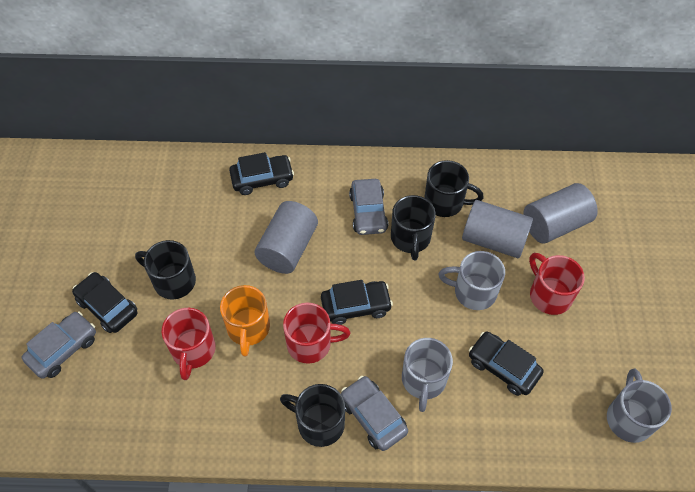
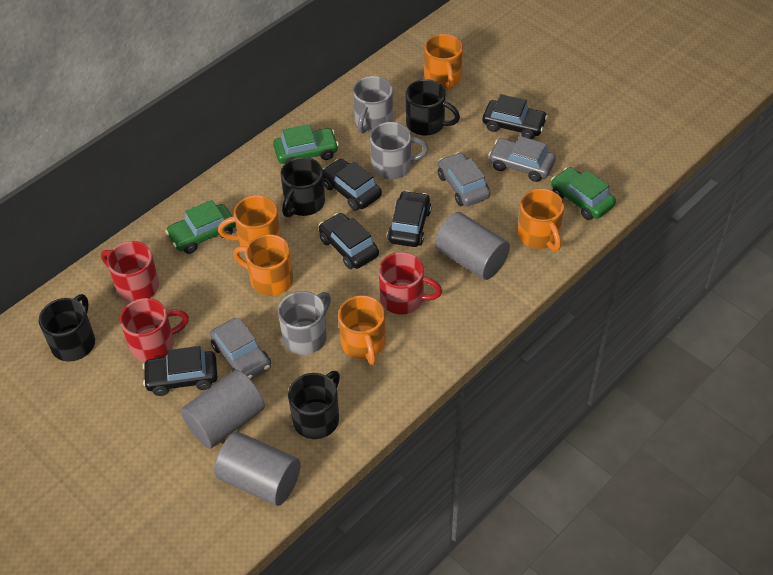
black car: 4 -> 5
green car: 0 -> 3
orange mug: 1 -> 5

